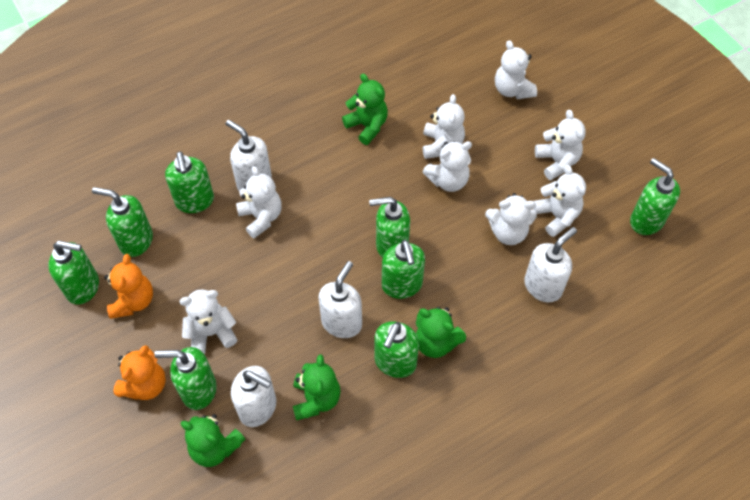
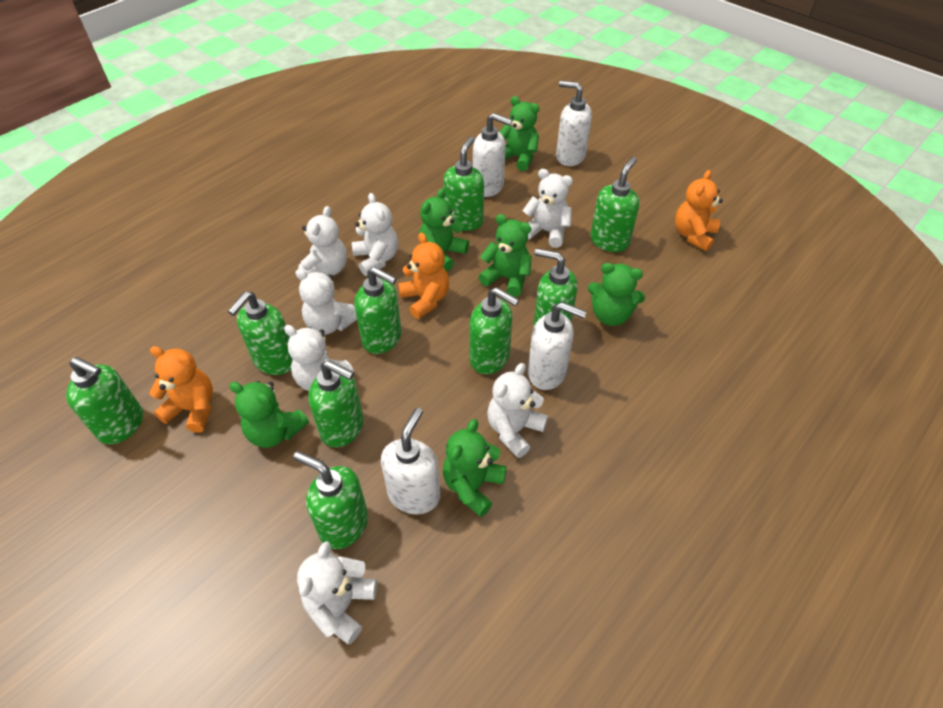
green soap dispenser: 8 -> 9
green teddy bear: 4 -> 6
orange teddy bear: 2 -> 3
white teddy bear: 8 -> 7

